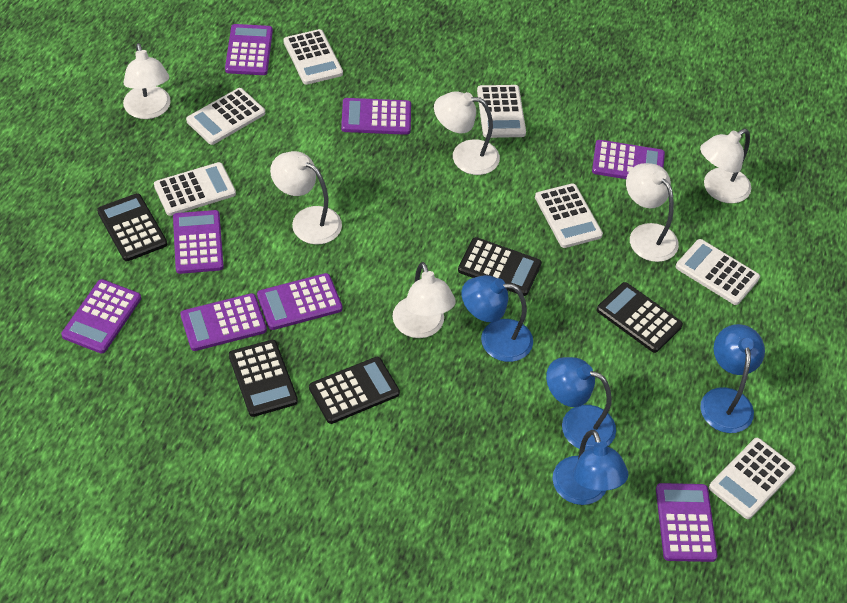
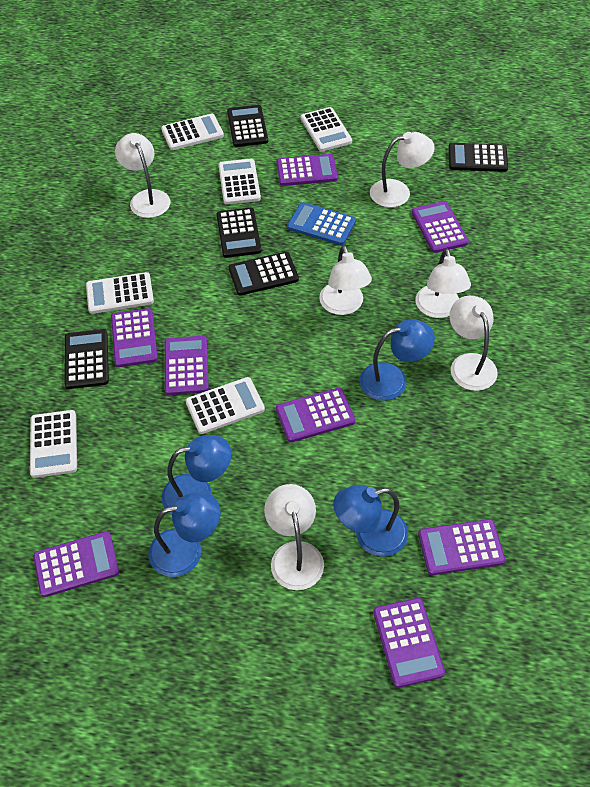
blue calculator: 0 -> 1
white calculator: 7 -> 6

